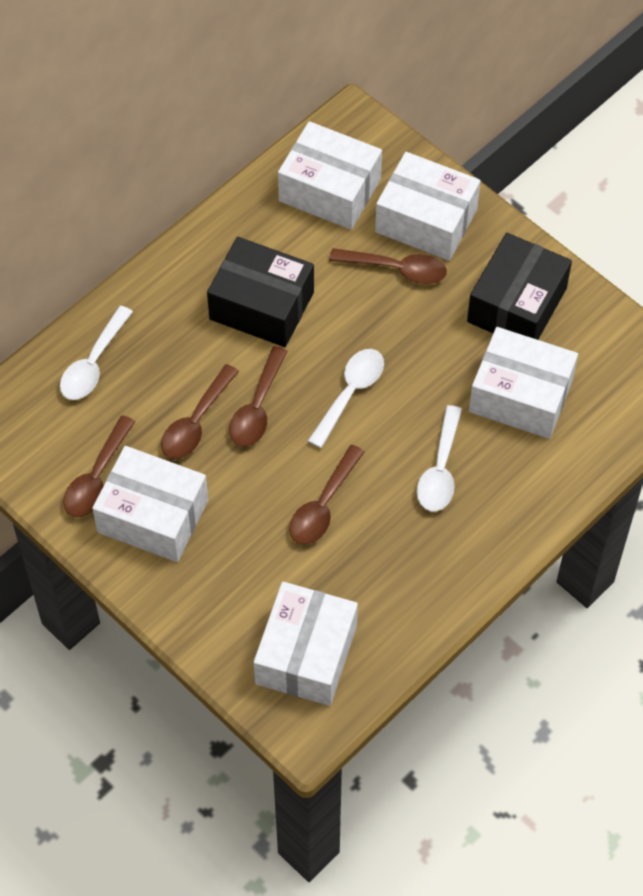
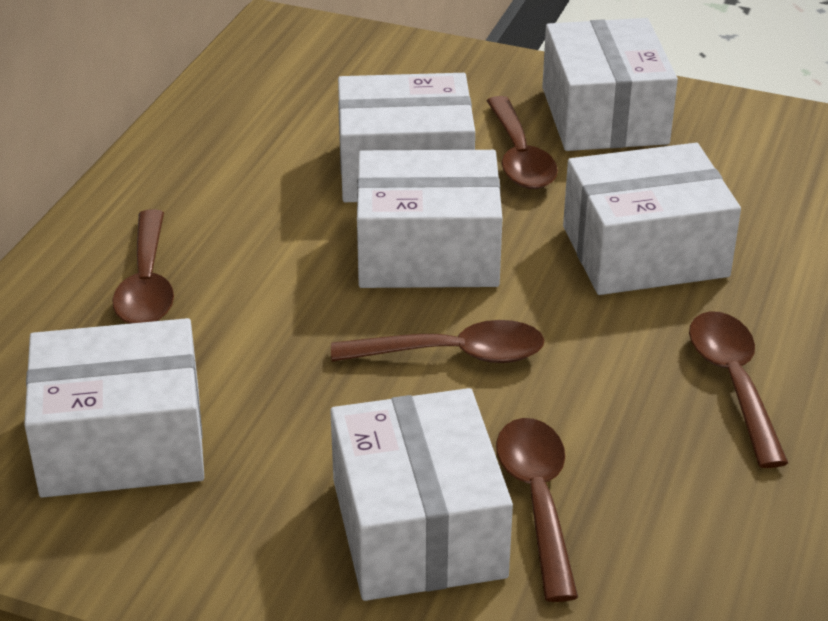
black box: 2 -> 0
white box: 5 -> 6
white spoon: 3 -> 0

